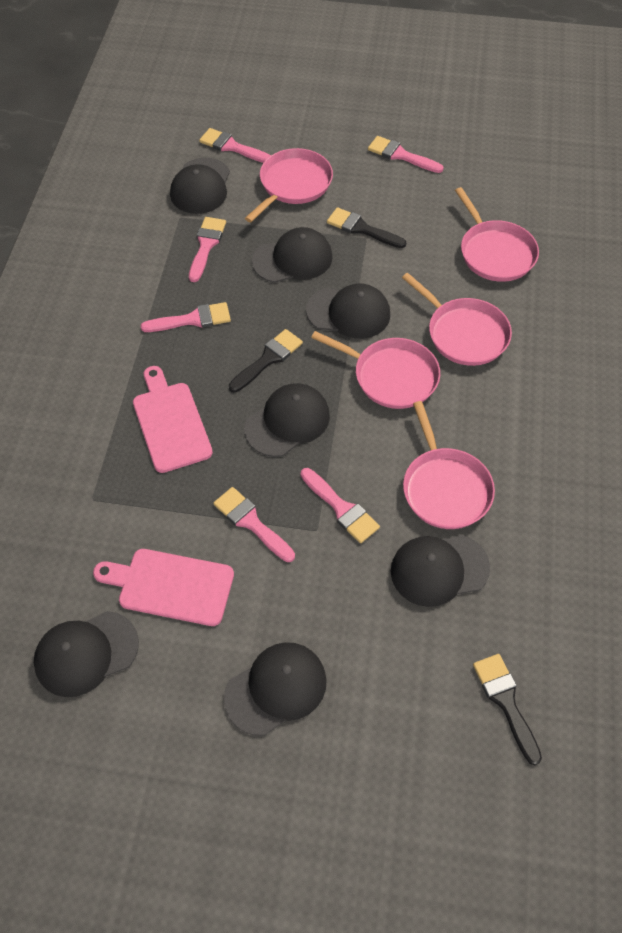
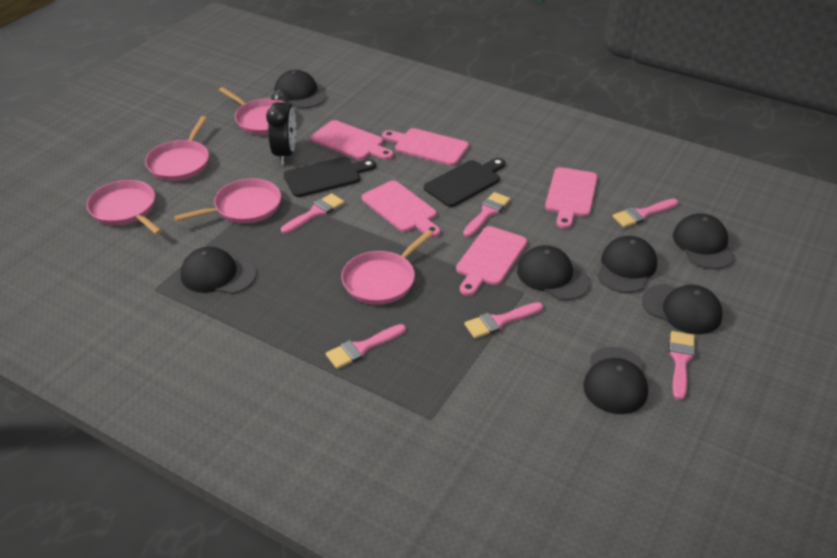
black brush: 3 -> 0
black clock: 0 -> 1
black cutting board: 0 -> 2
pink cutting board: 2 -> 5

